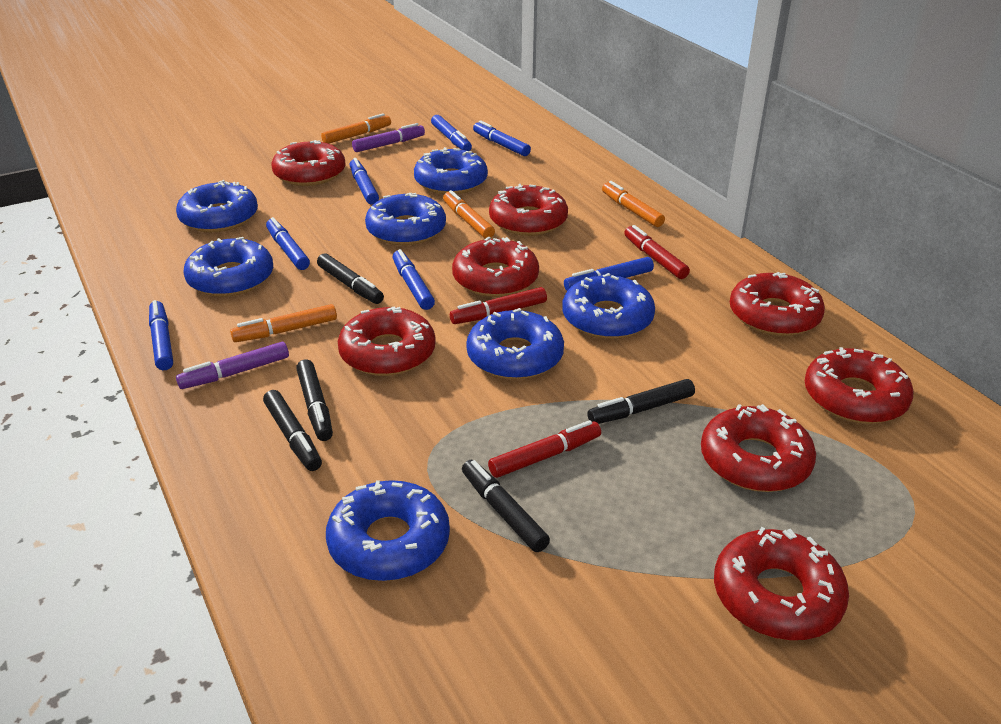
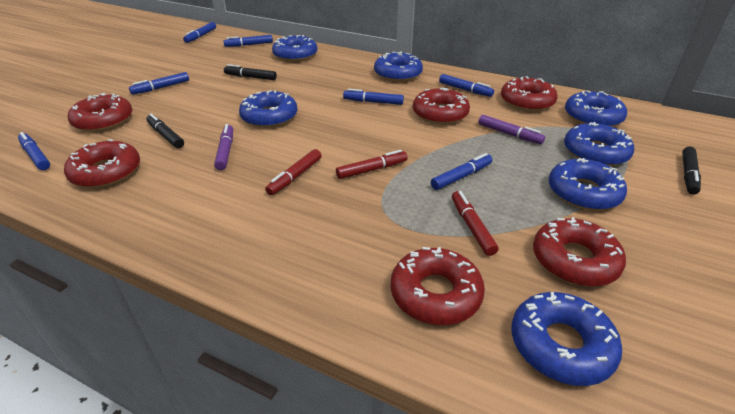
black marker: 5 -> 3
orange marker: 4 -> 0
red donut: 8 -> 6

